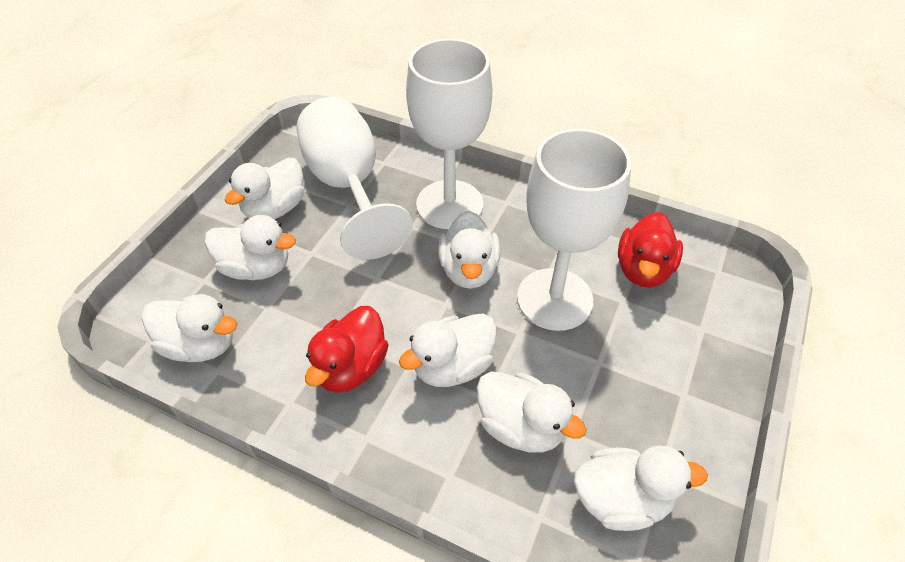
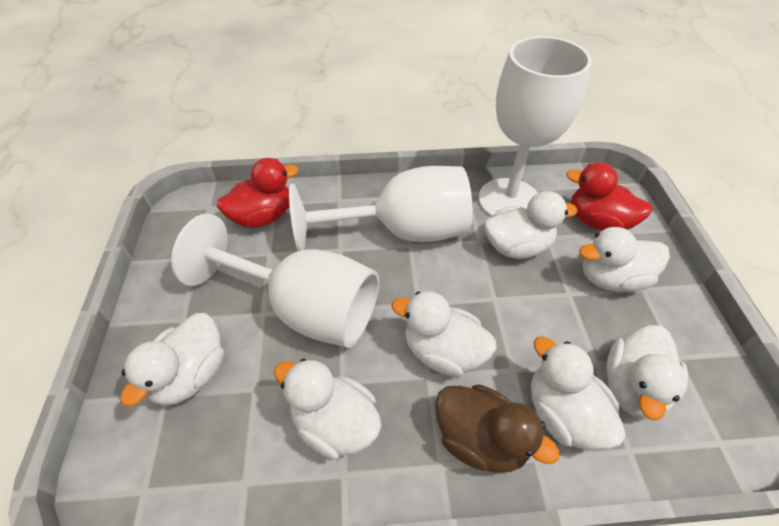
brown duck: 0 -> 1

